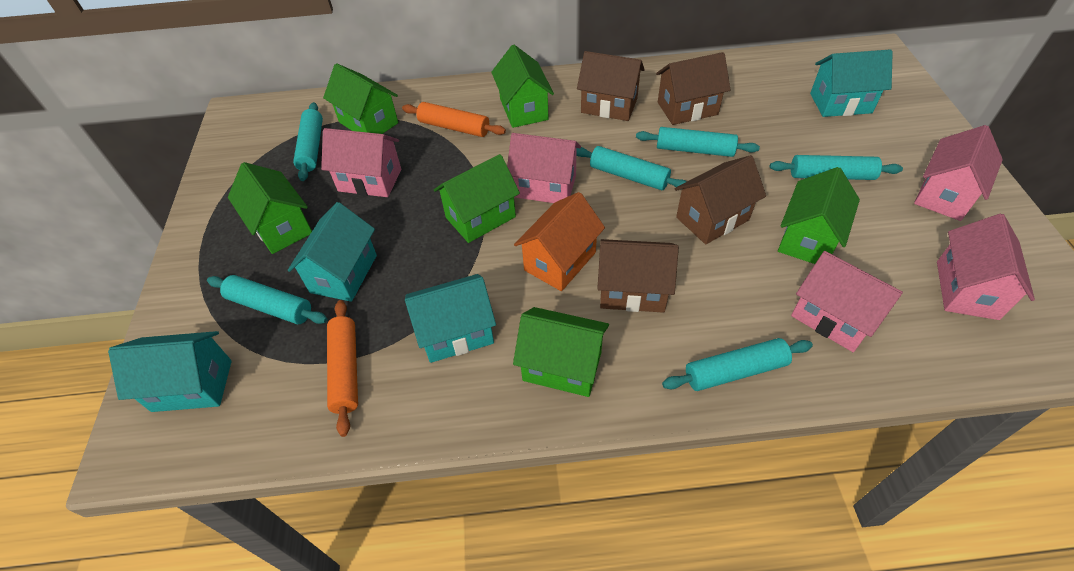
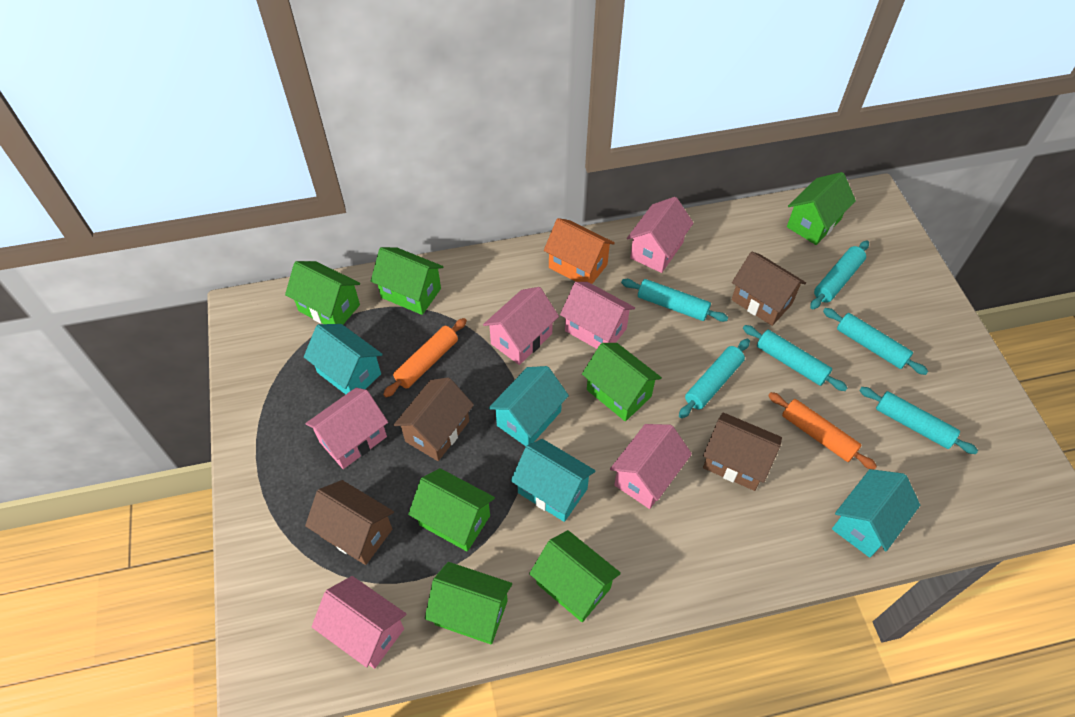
green house: 6 -> 7
pink house: 5 -> 6

